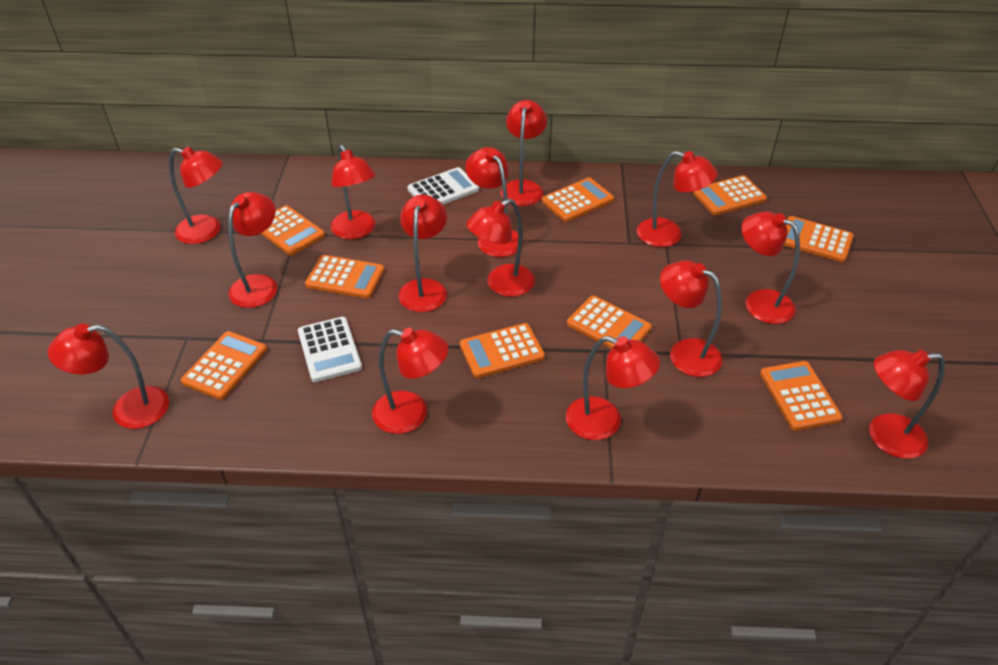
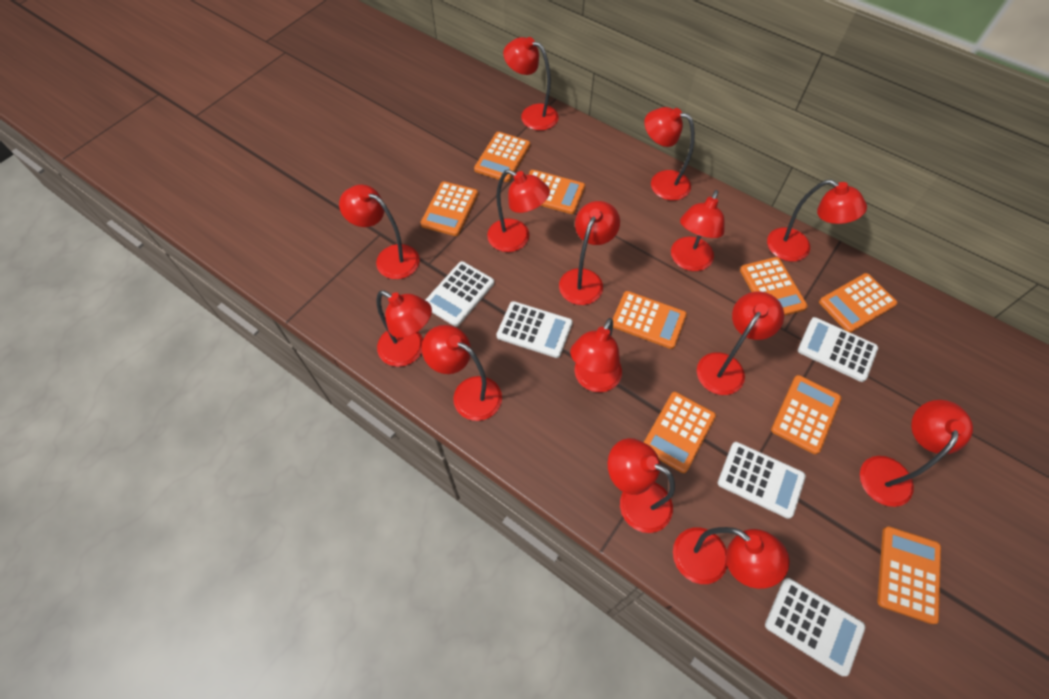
white calculator: 2 -> 5

